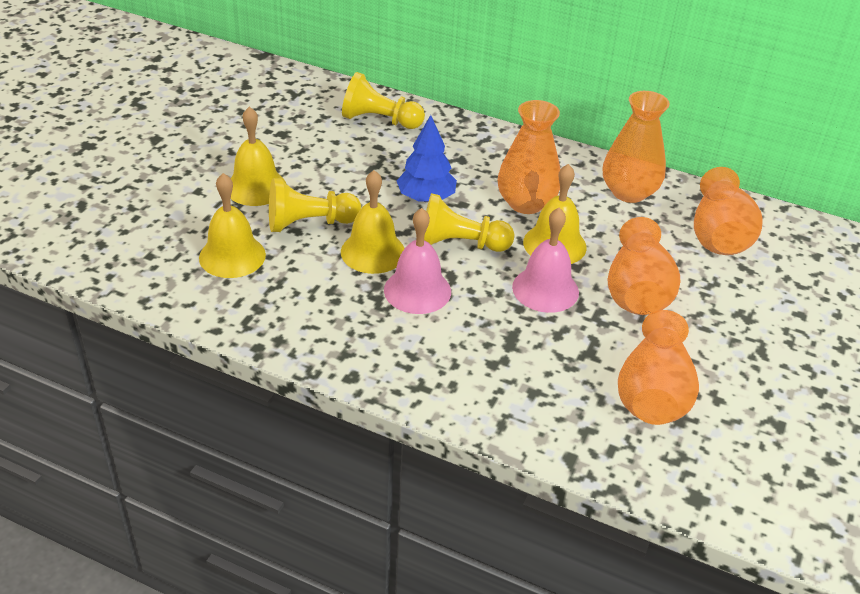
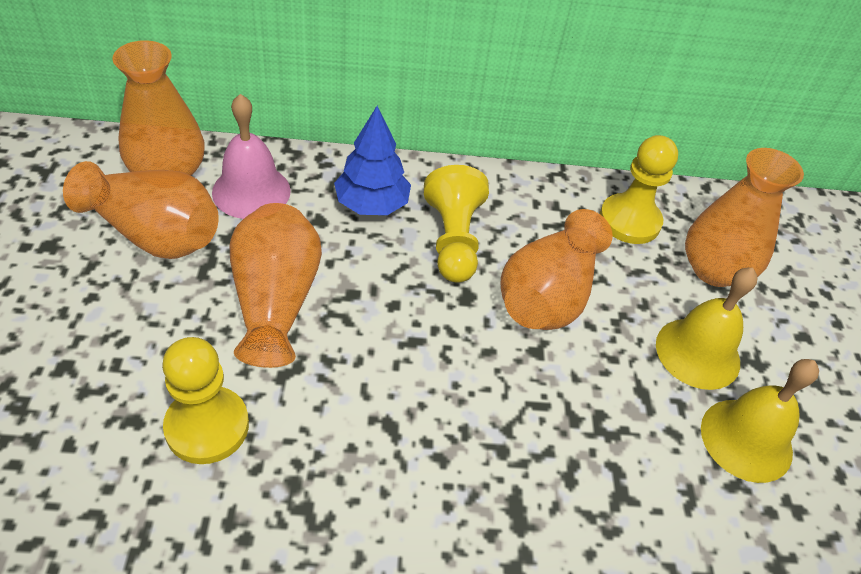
pink bell: 2 -> 1
yellow bell: 4 -> 2

